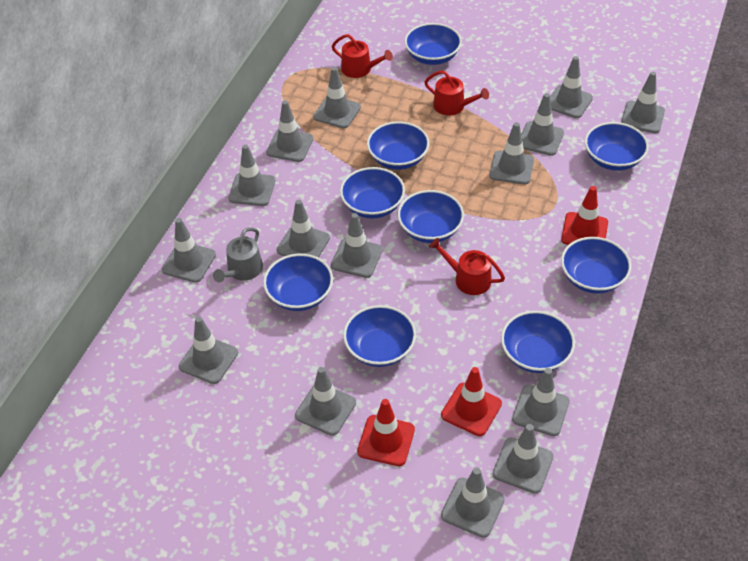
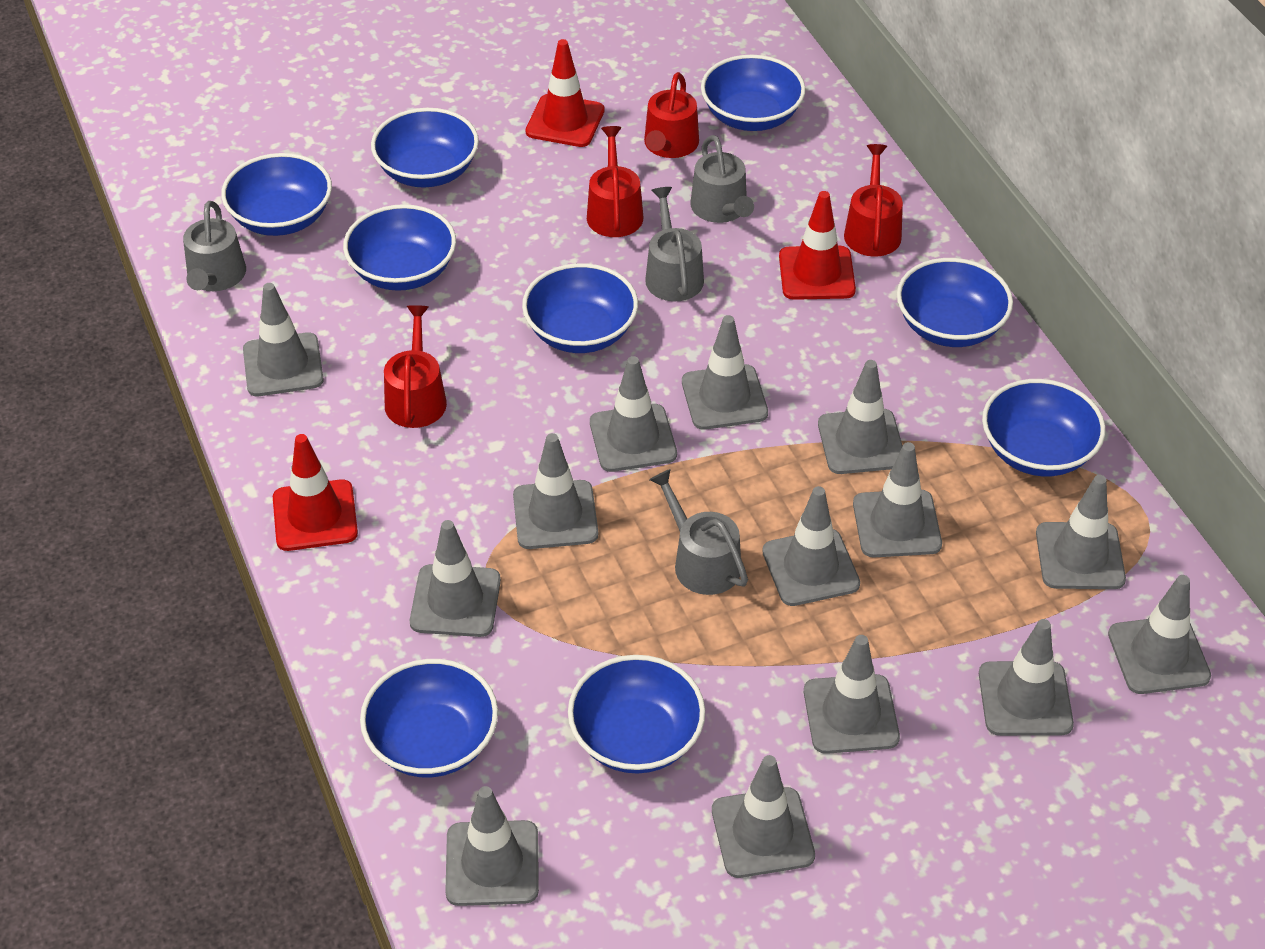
grey traffic cone: 15 -> 14
grey watering can: 1 -> 4
red watering can: 3 -> 4

